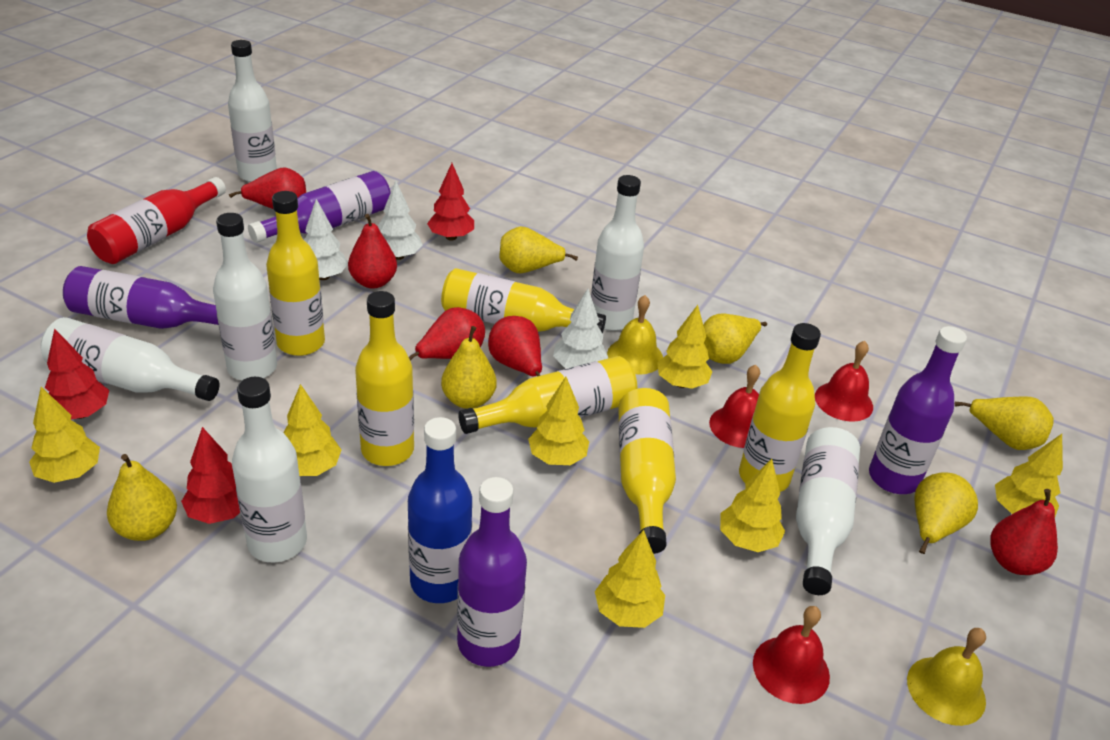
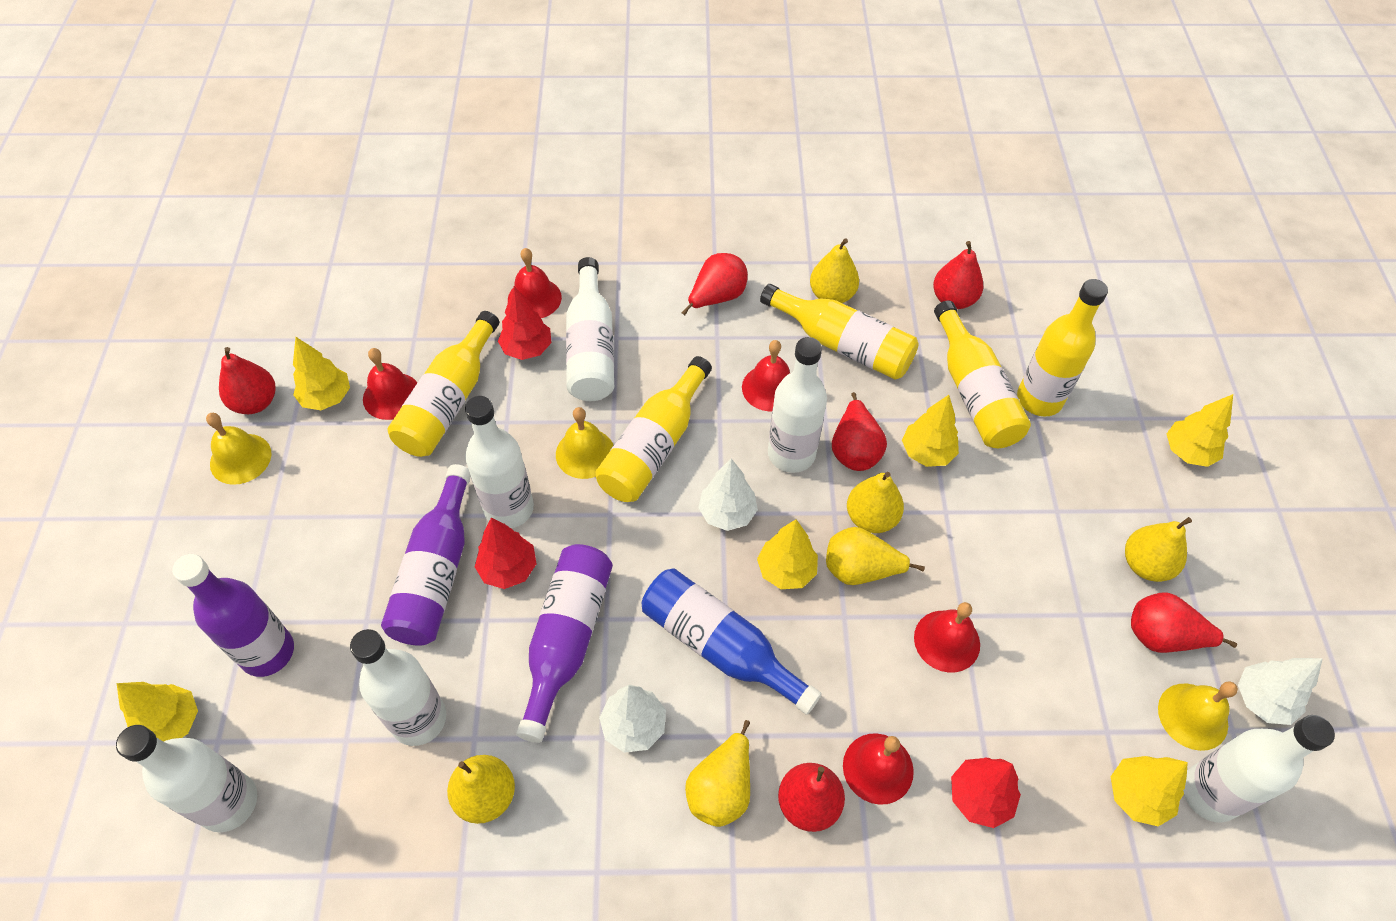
purple bottle: 4 -> 3
red bell: 3 -> 5
red bottle: 1 -> 0
red pear: 5 -> 6
yellow bell: 2 -> 3
yellow bottle: 6 -> 5
yellow tree: 7 -> 6

